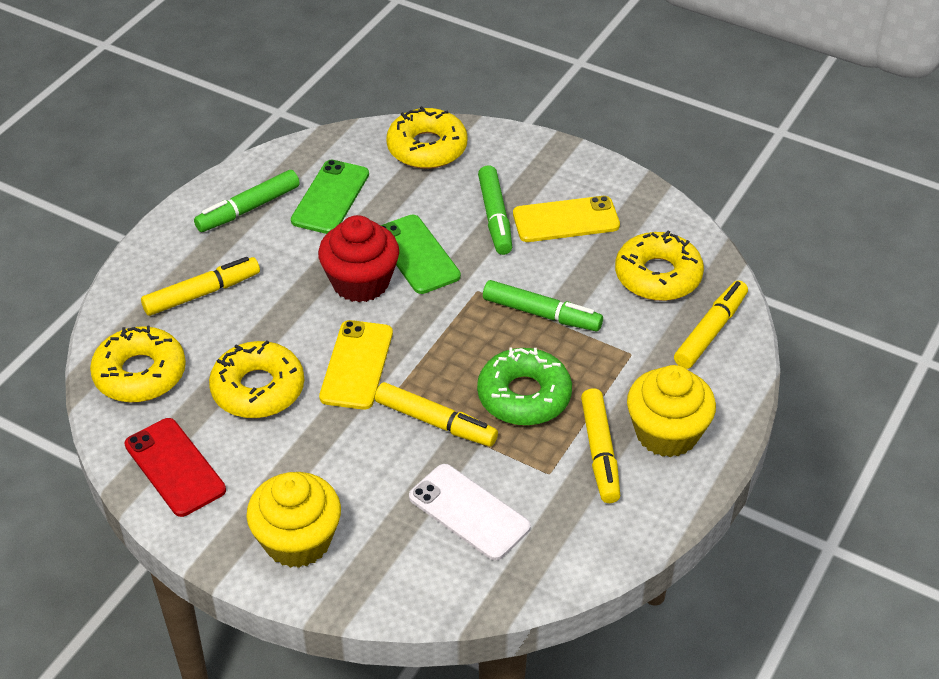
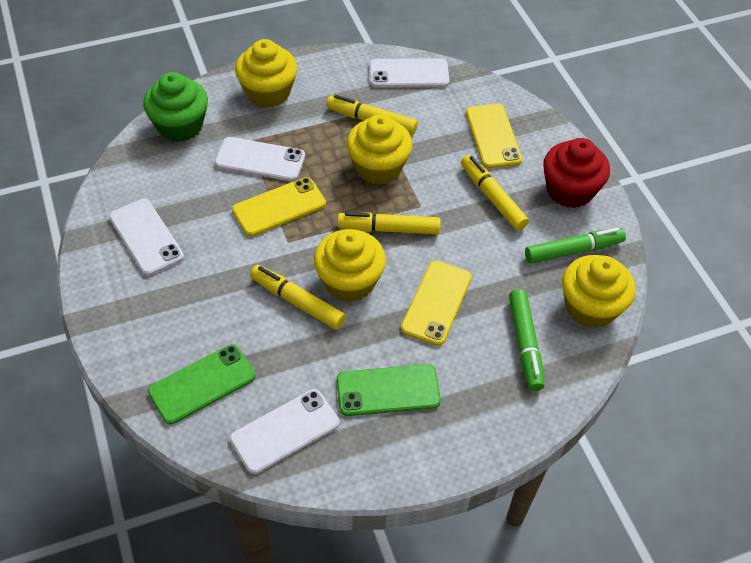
green cupcake: 0 -> 1
green donut: 1 -> 0
green marker: 3 -> 2
red phone: 1 -> 0
white phone: 1 -> 4
yellow cupcake: 2 -> 4
yellow donut: 4 -> 0
yellow phone: 2 -> 3

